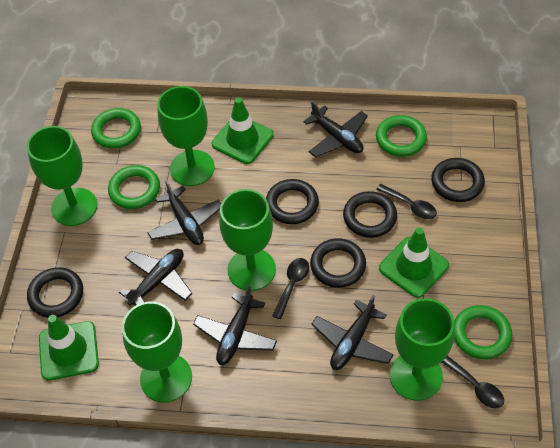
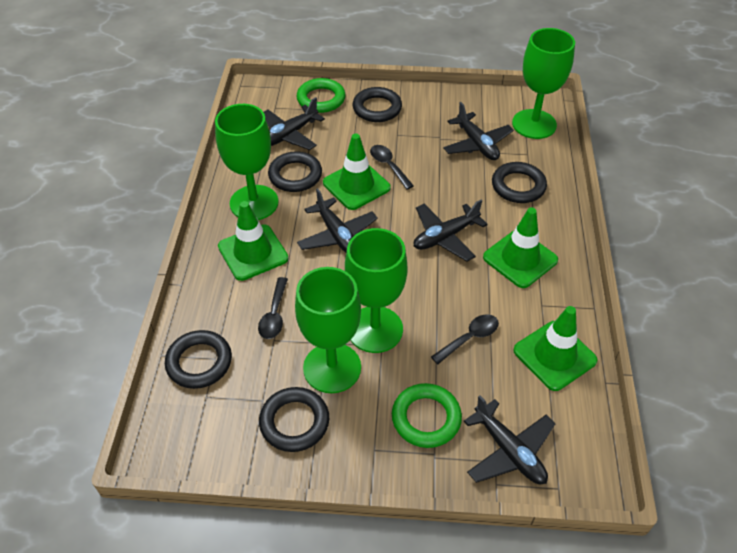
green goblet: 5 -> 4
green ring: 4 -> 2
green traffic cone: 3 -> 4

